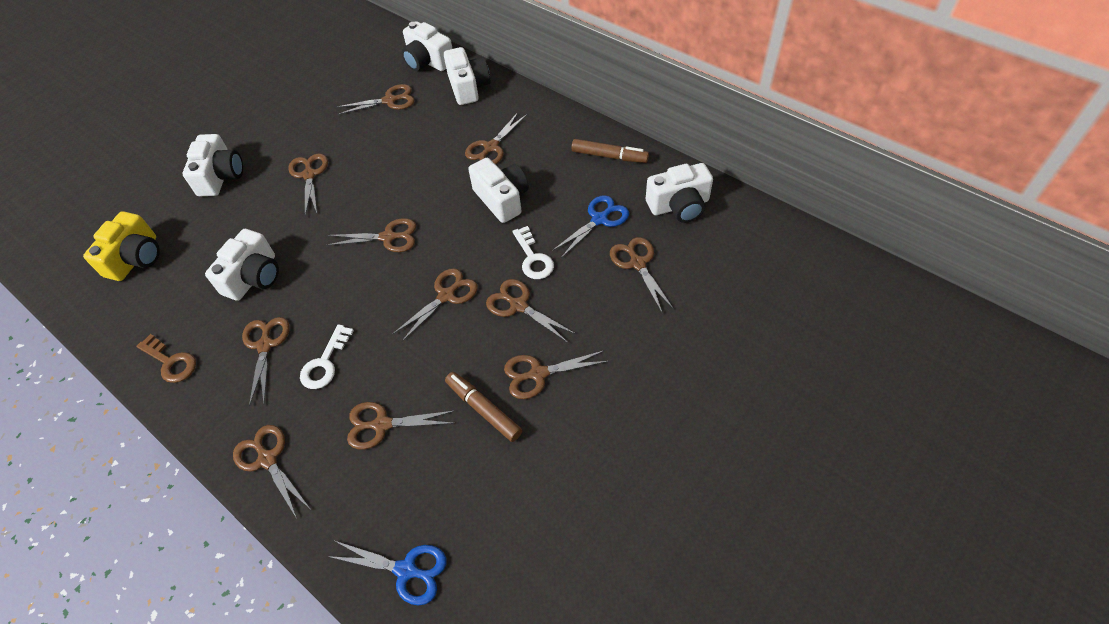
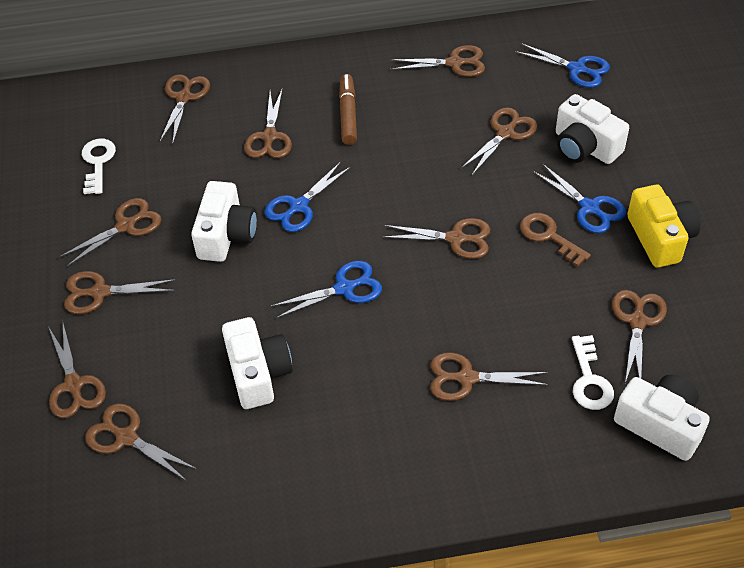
blue scissors: 2 -> 4
brown marker: 2 -> 1
white camera: 6 -> 4

